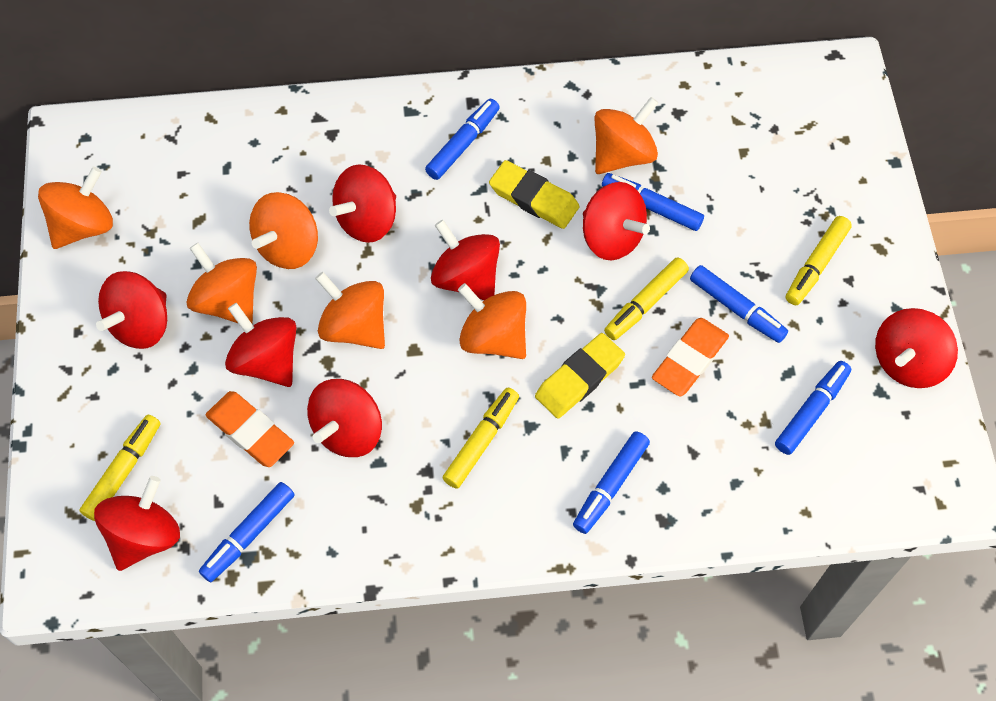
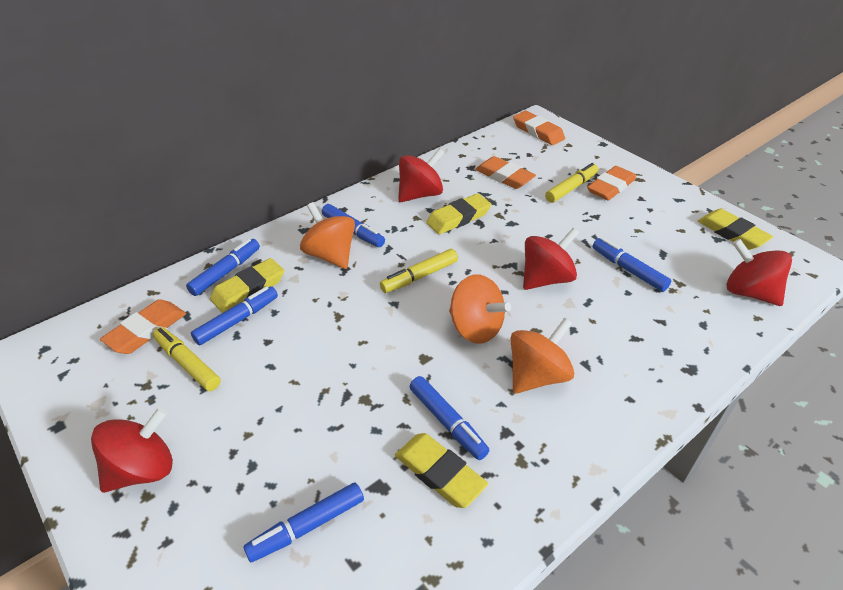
orange eraser: 2 -> 4
orange spinning top: 6 -> 3
red spinning top: 8 -> 4
yellow eraser: 2 -> 4
yellow marker: 4 -> 3

